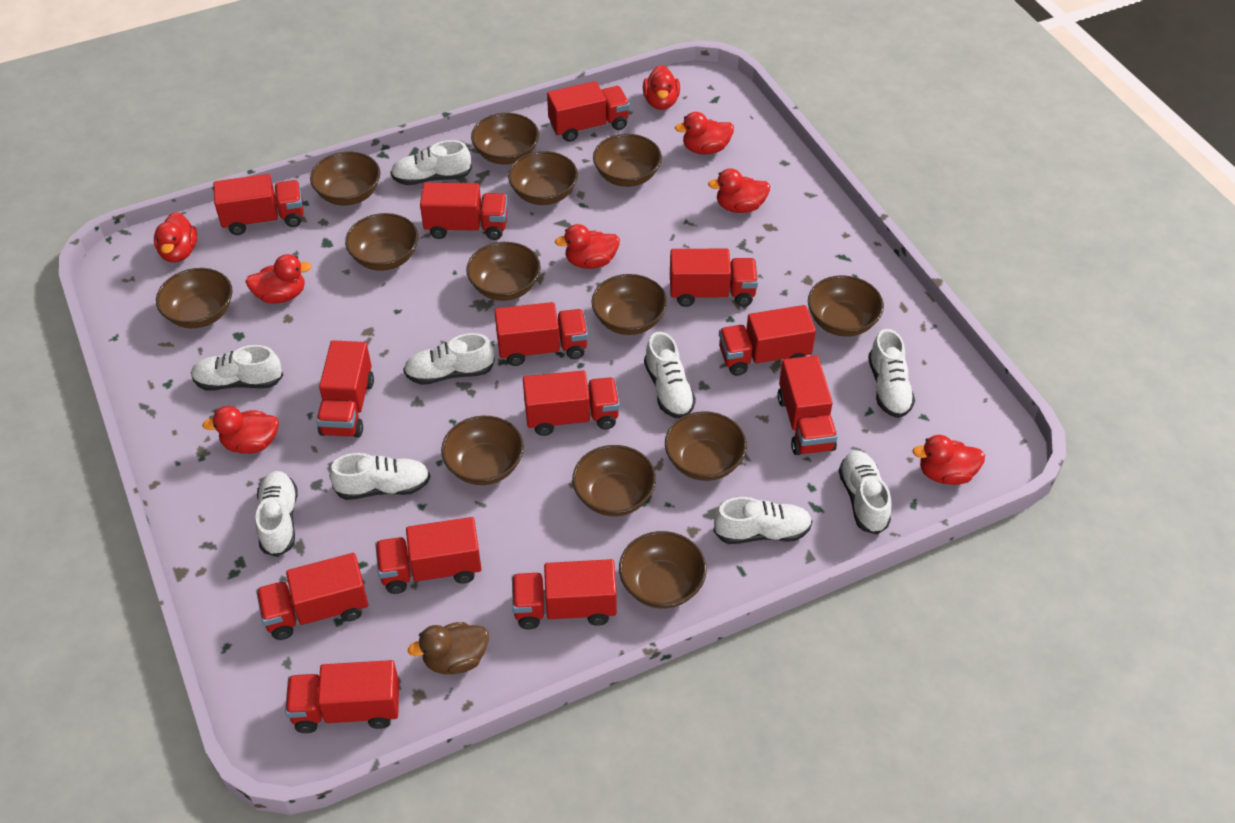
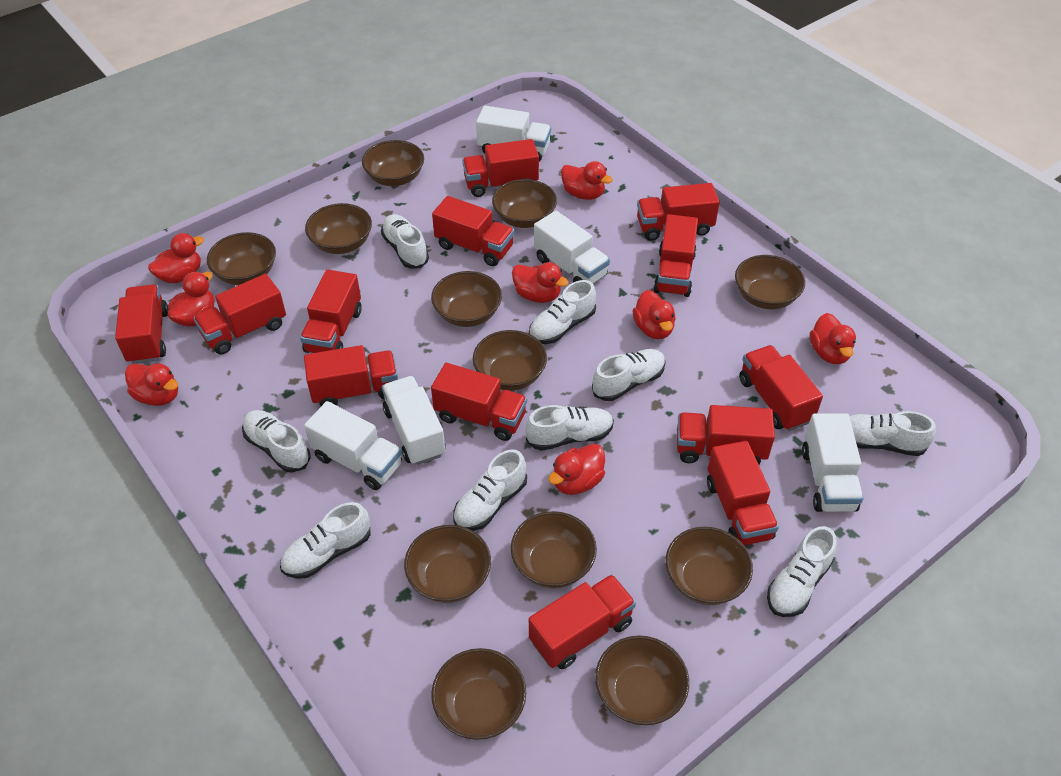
brown bowl: 13 -> 12
brown duck: 1 -> 0
white truck: 0 -> 5

